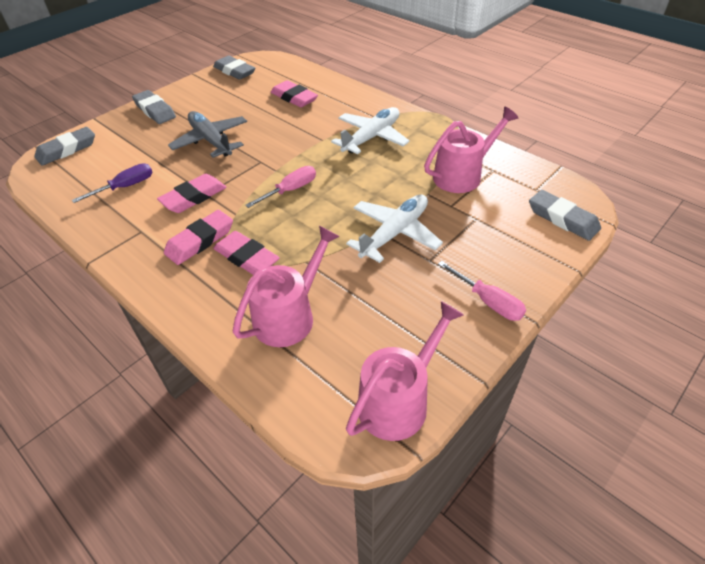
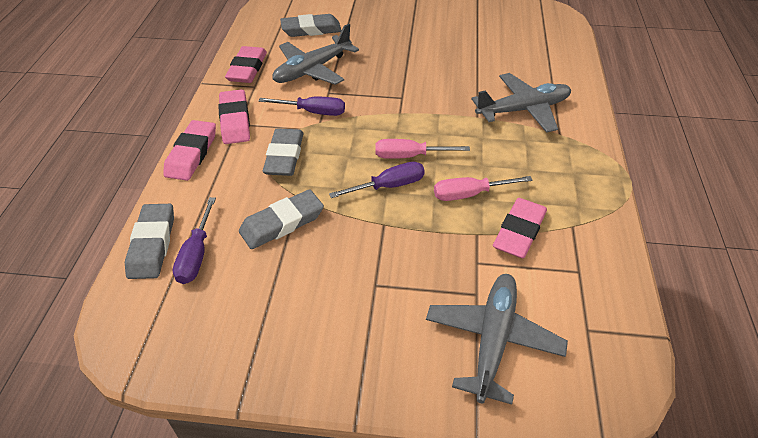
grey plane: 1 -> 3
pink watering can: 3 -> 0
purple screwdriver: 1 -> 3
white plane: 2 -> 0

